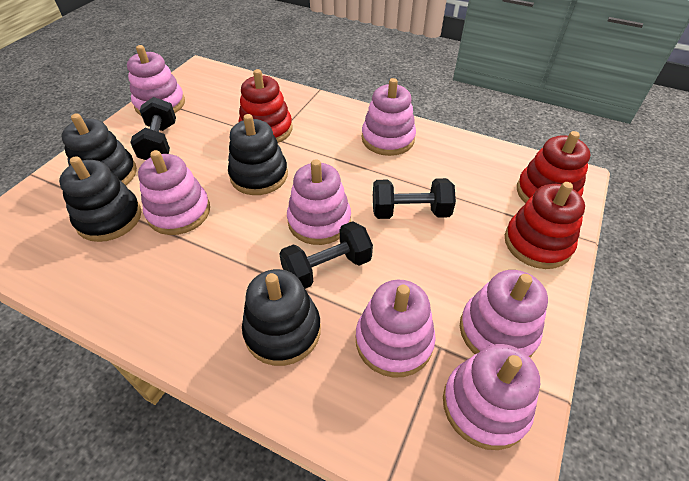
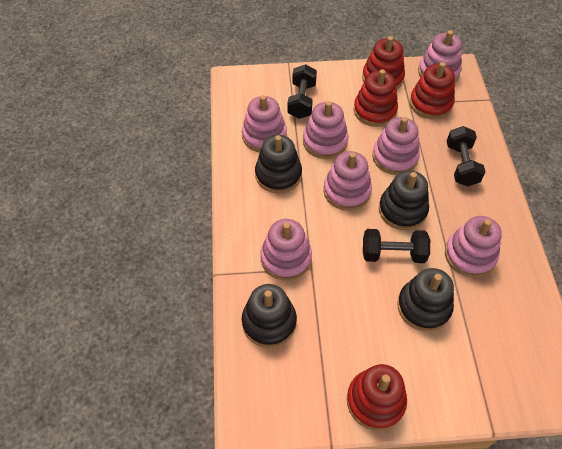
red stacking toy: 3 -> 4

